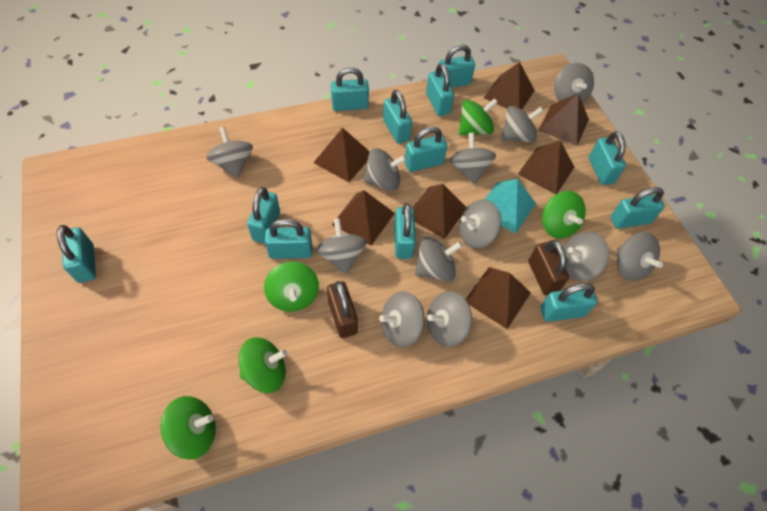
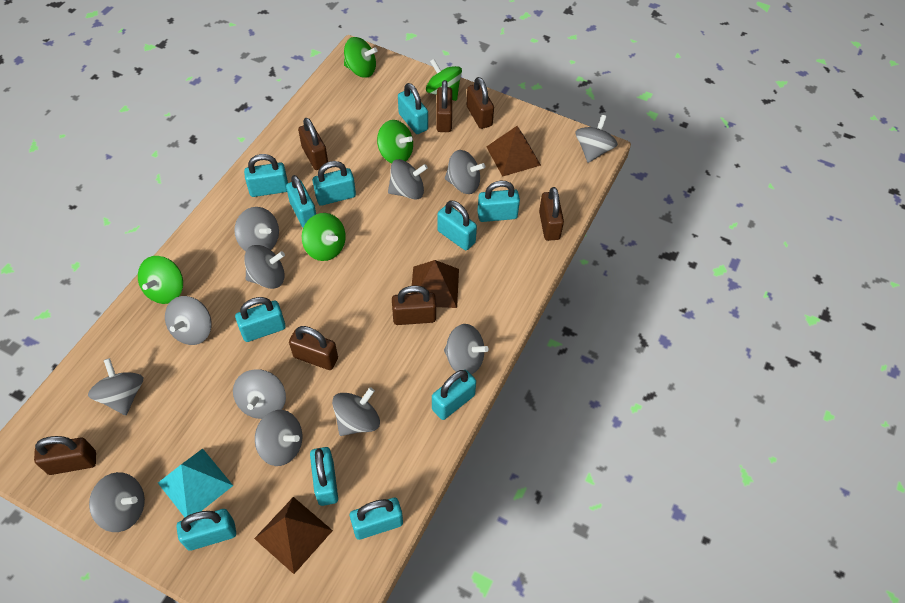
brown padlock: 2 -> 7
brown pyramid: 7 -> 3
turquoise padlock: 12 -> 11

